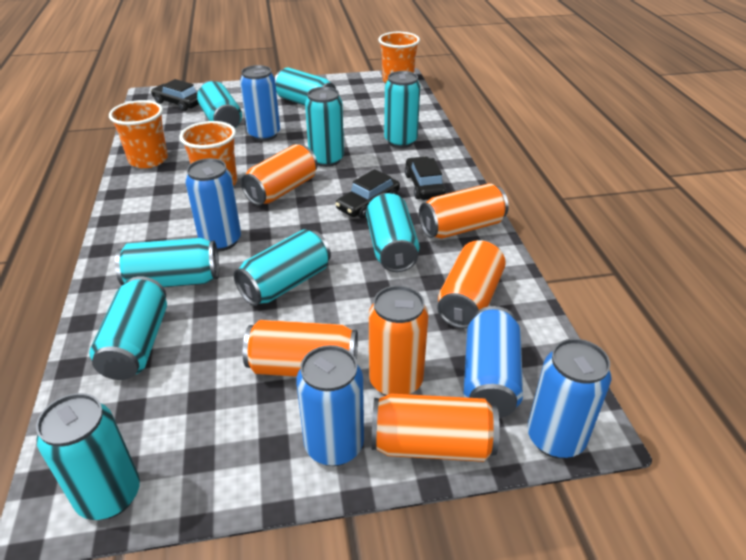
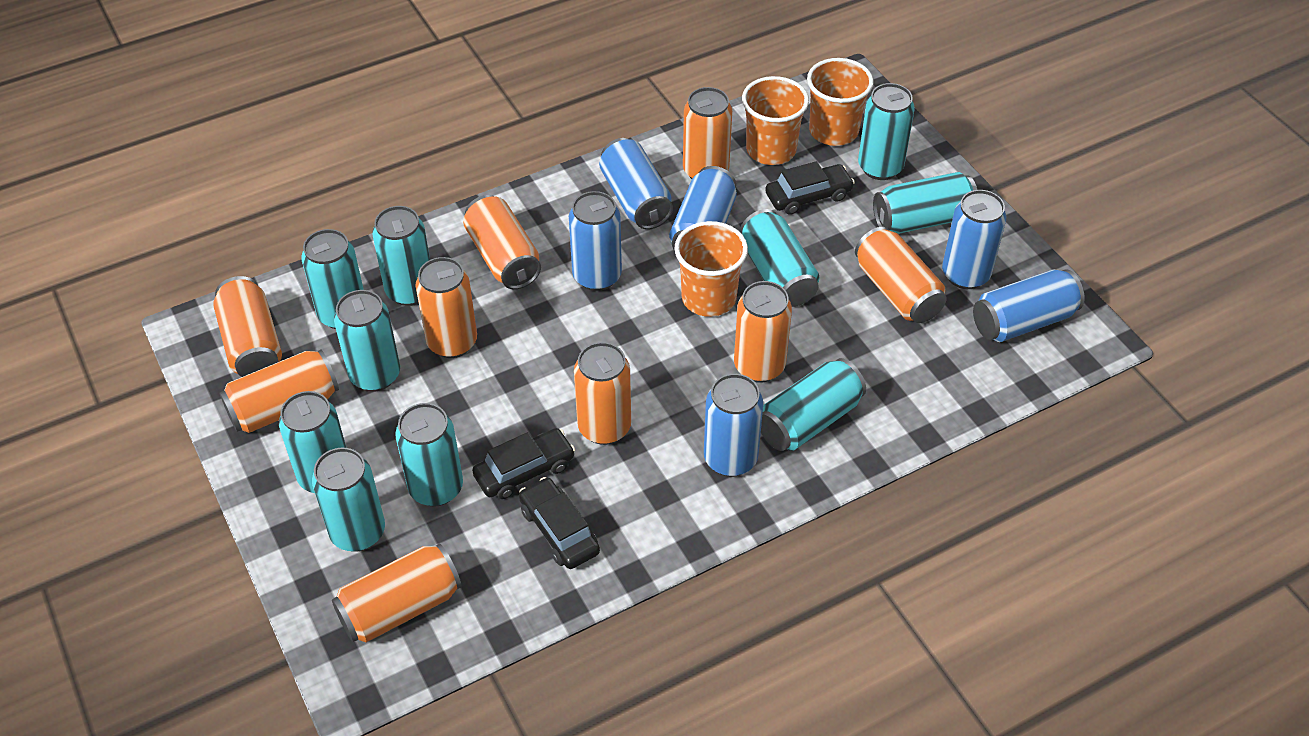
blue can: 5 -> 6
orange can: 6 -> 9
turquoise can: 9 -> 10

